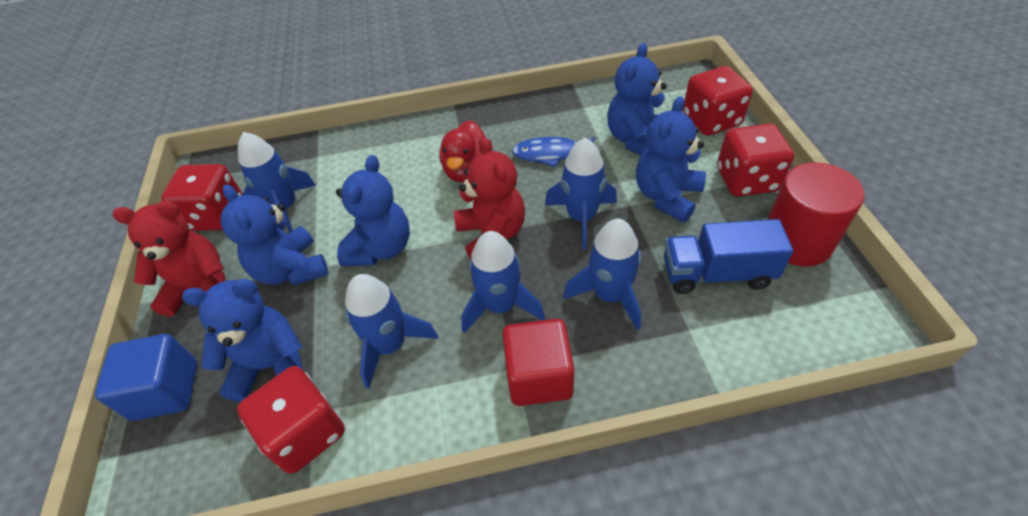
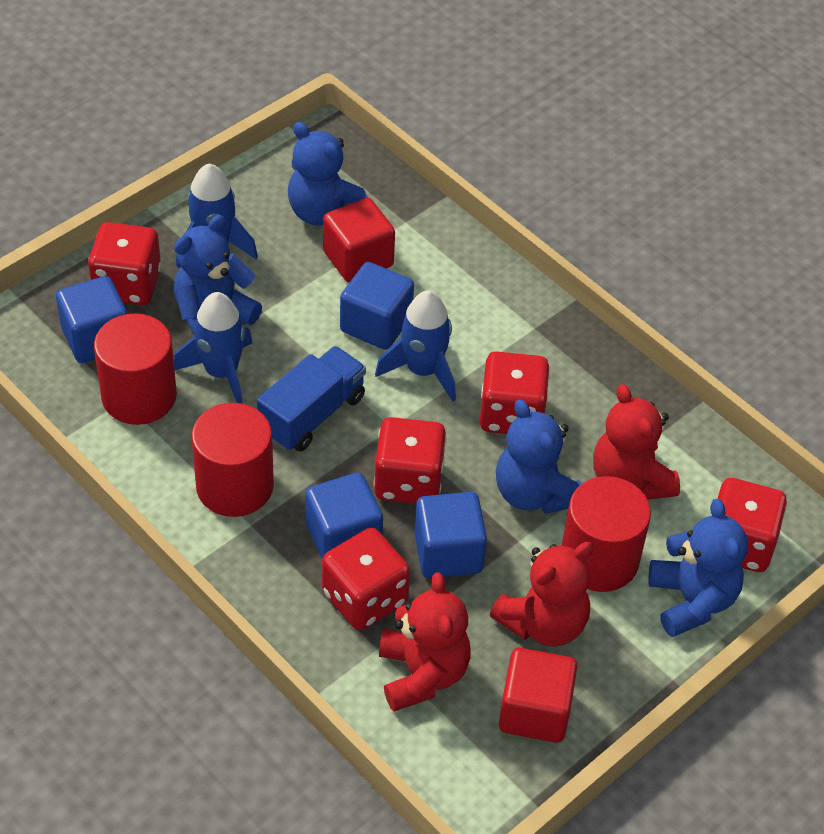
blue cube: 1 -> 4
blue fish: 1 -> 0
blue rocket: 5 -> 3
blue teddy bear: 5 -> 4
red cube: 1 -> 2
red cylinder: 1 -> 3
red dice: 4 -> 5
red duck: 1 -> 0
red teddy bear: 2 -> 3

